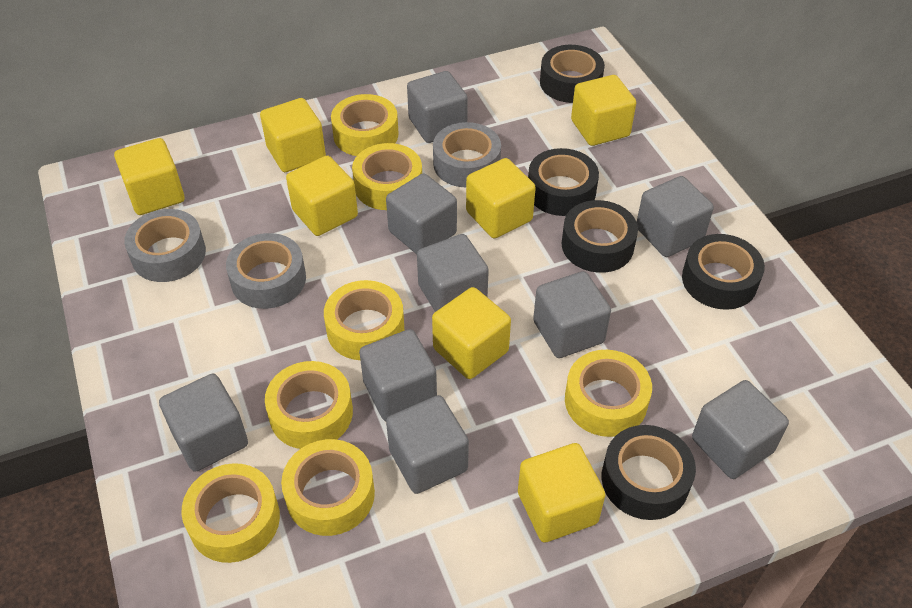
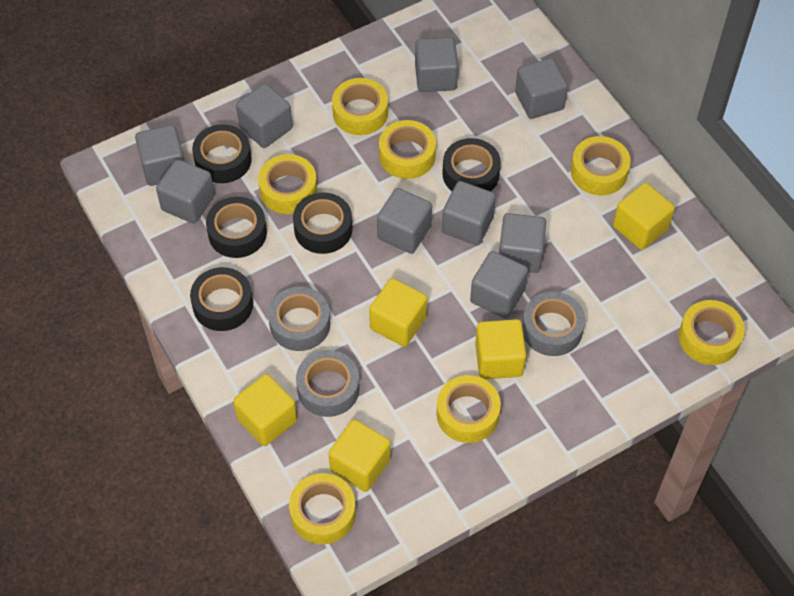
yellow cube: 7 -> 5

